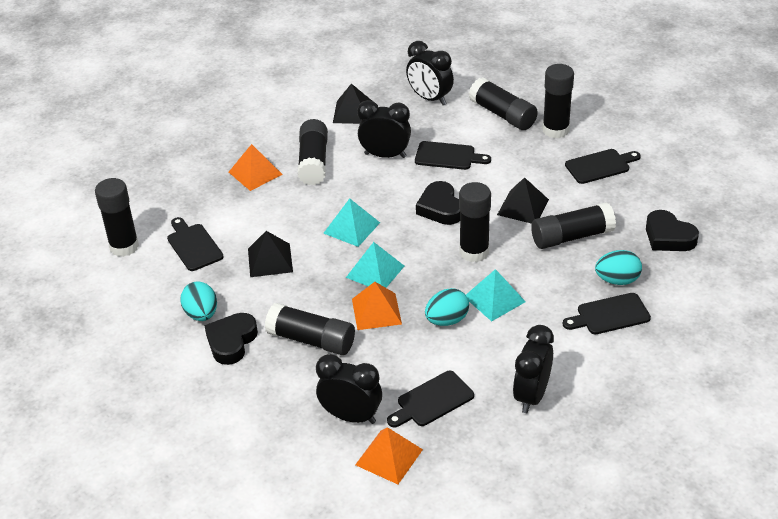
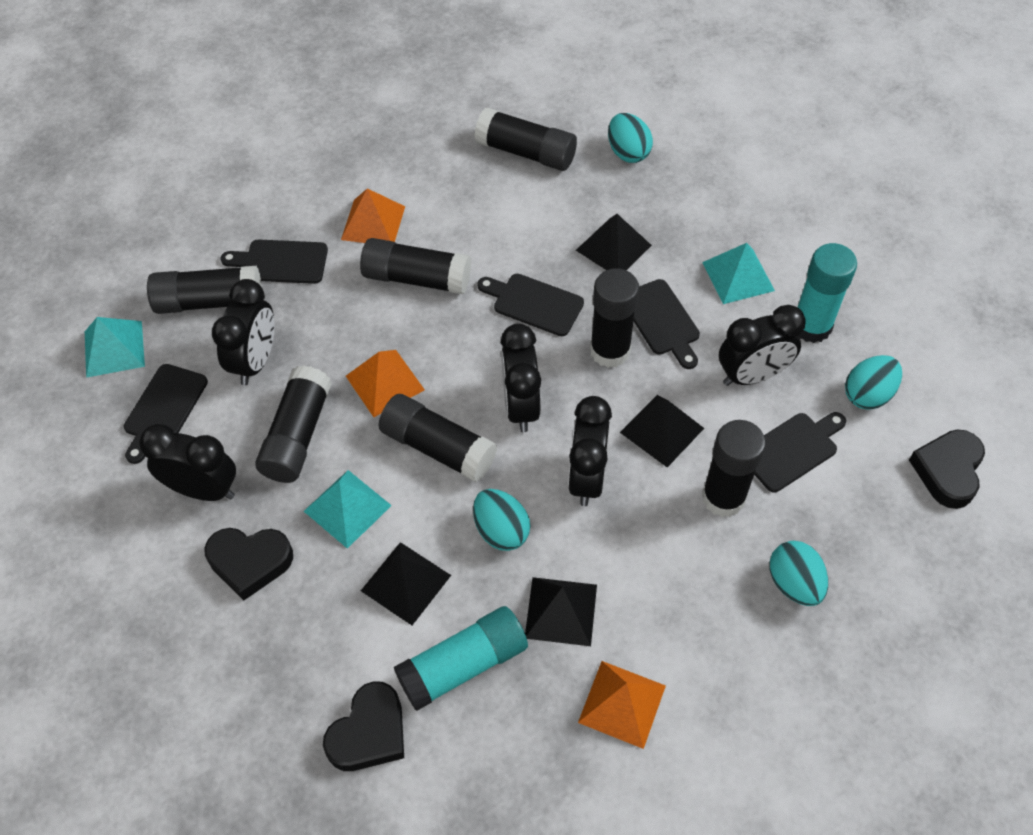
black clock: 4 -> 5
black pyramid: 3 -> 4
turquoise egg: 3 -> 4
turquoise glue stick: 0 -> 2

